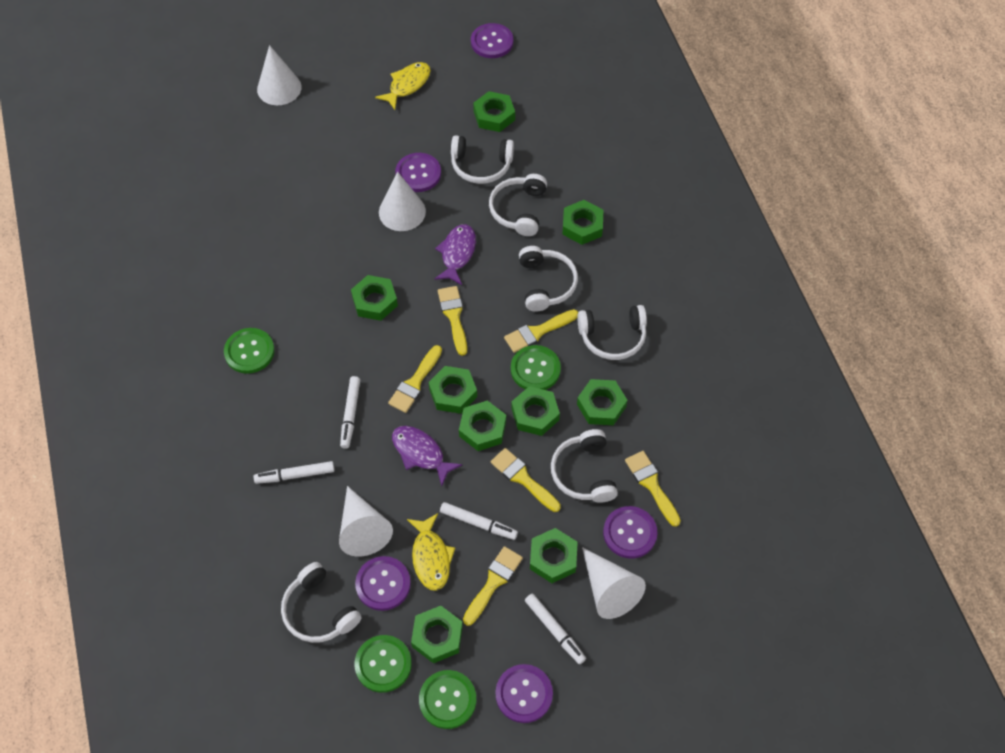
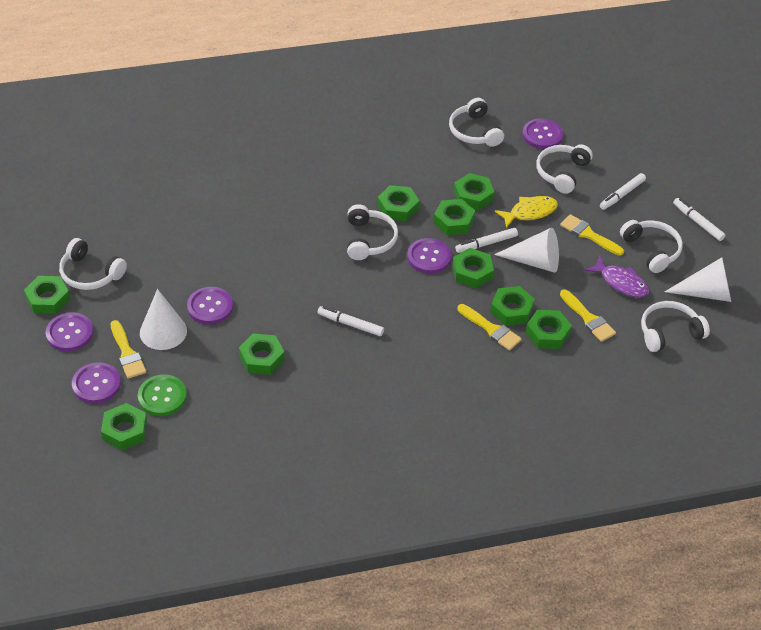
green button: 4 -> 1
purple fish: 2 -> 1
white cone: 4 -> 3
yellow brush: 6 -> 4
yellow fish: 2 -> 1

